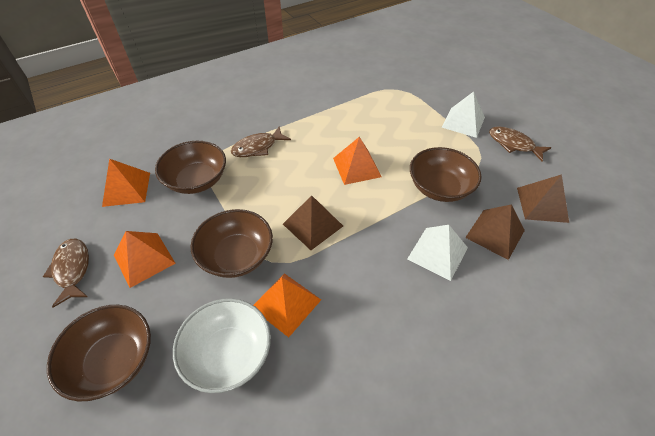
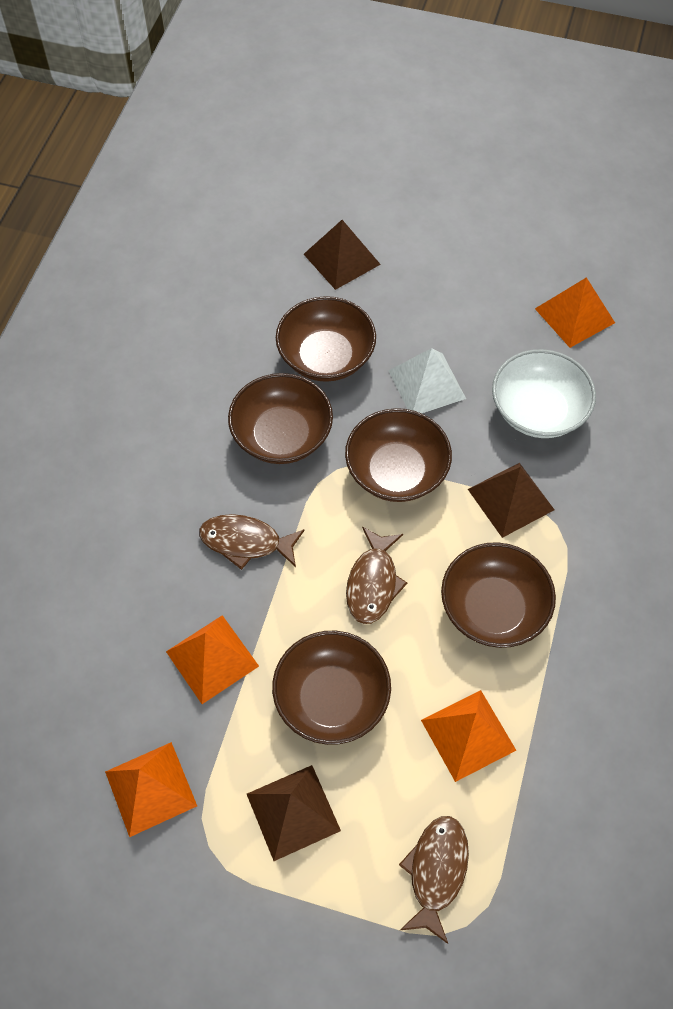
brown bowl: 4 -> 5
white pyramid: 2 -> 1

